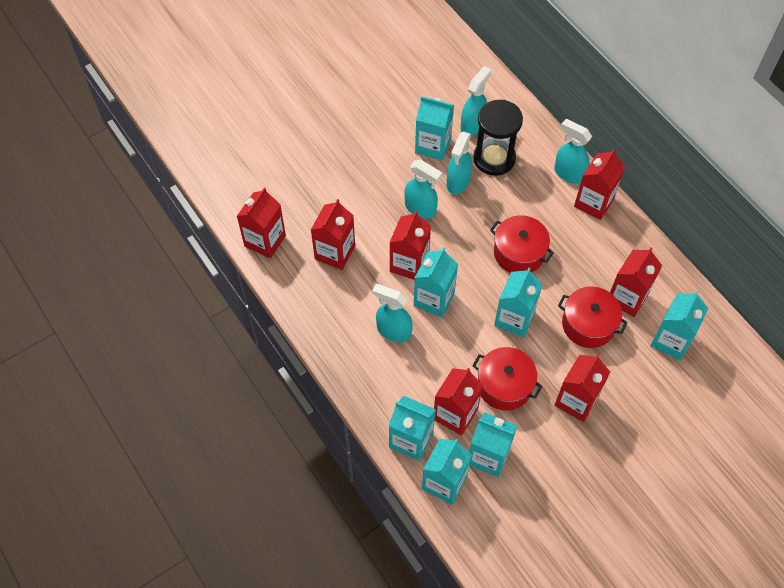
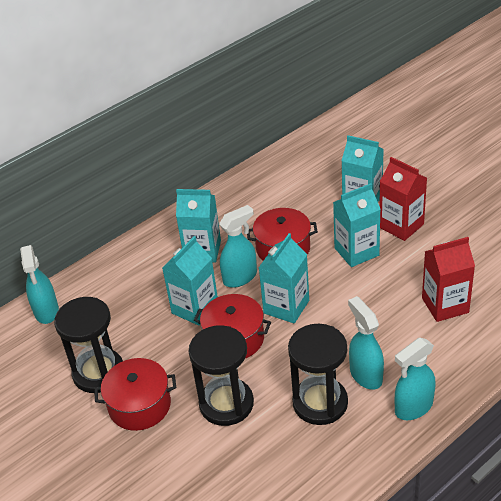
black hourglass: 1 -> 3
red carton: 7 -> 2
turquoise carton: 7 -> 5
turquoise spray bottle: 5 -> 4

